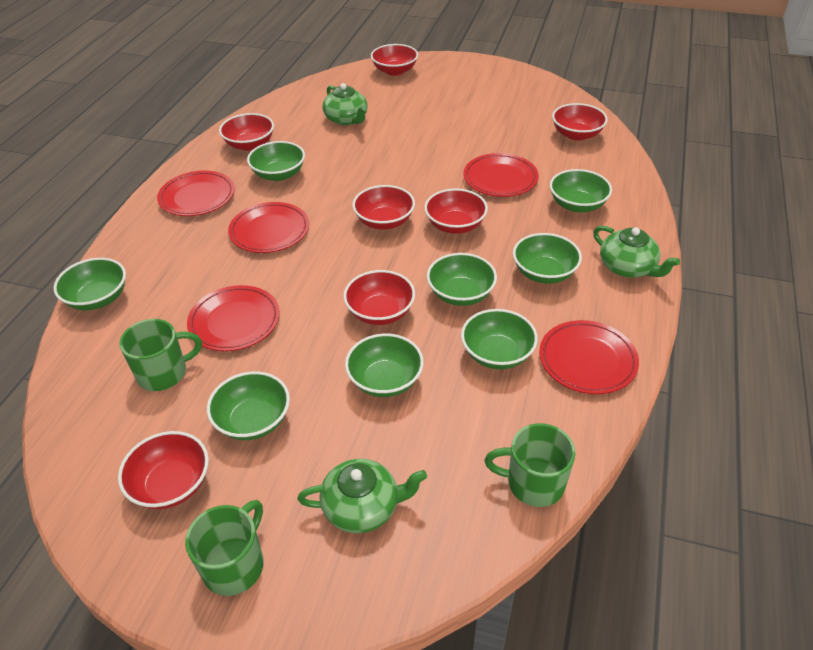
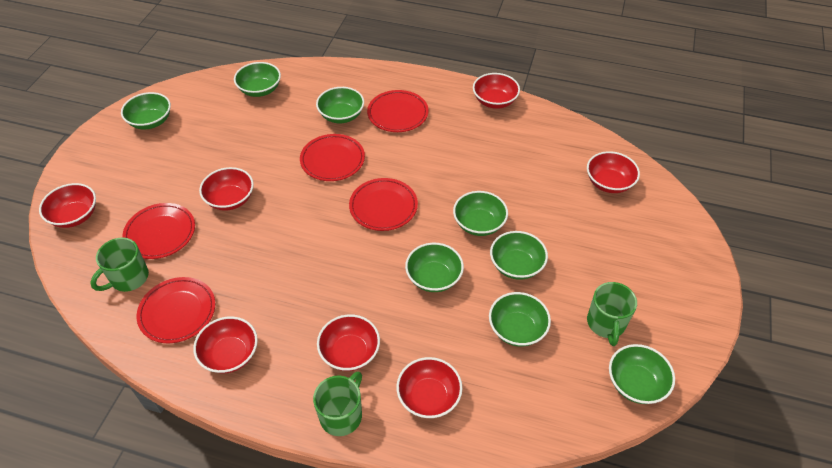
green teapot: 3 -> 0

